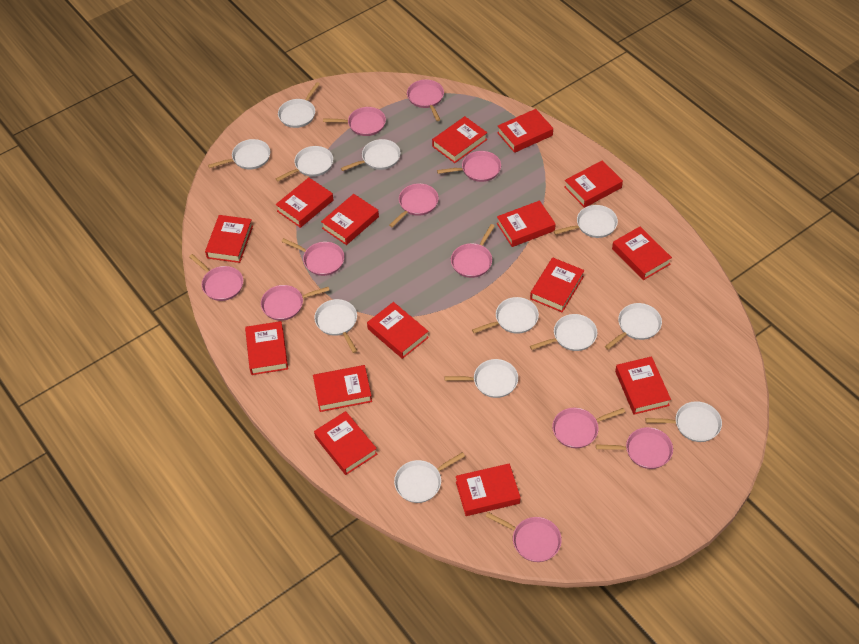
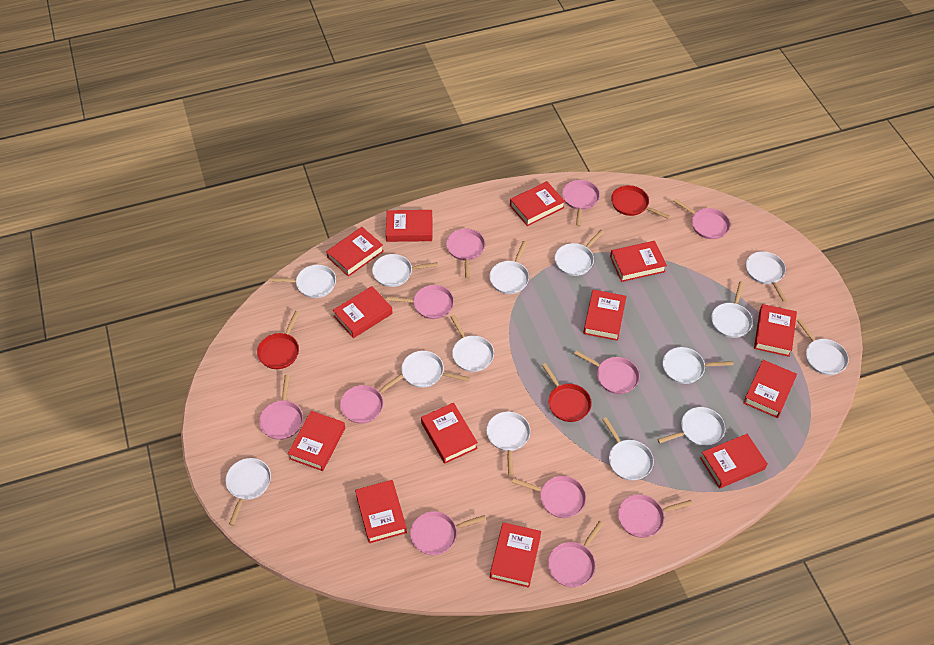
red book: 15 -> 13
red pan: 0 -> 3
white pan: 12 -> 14

